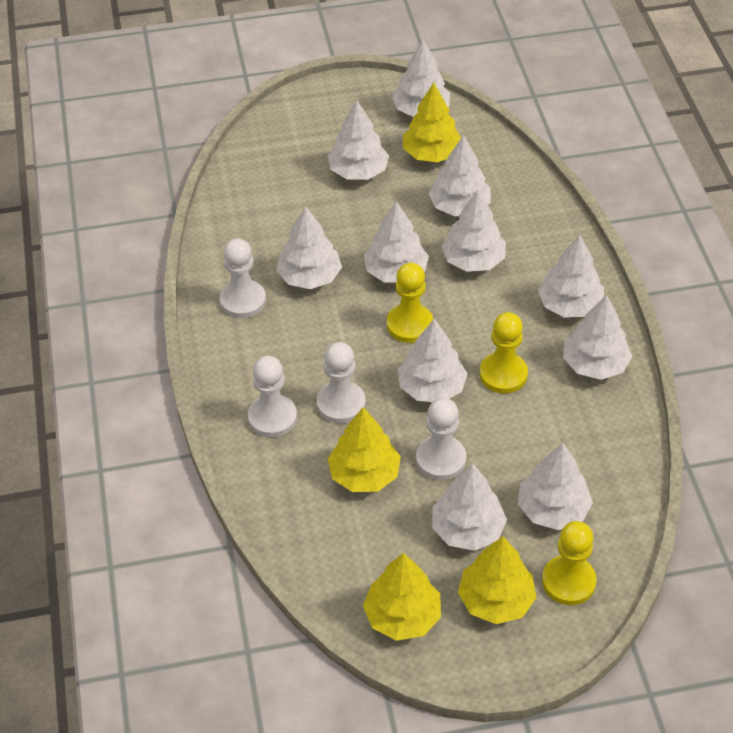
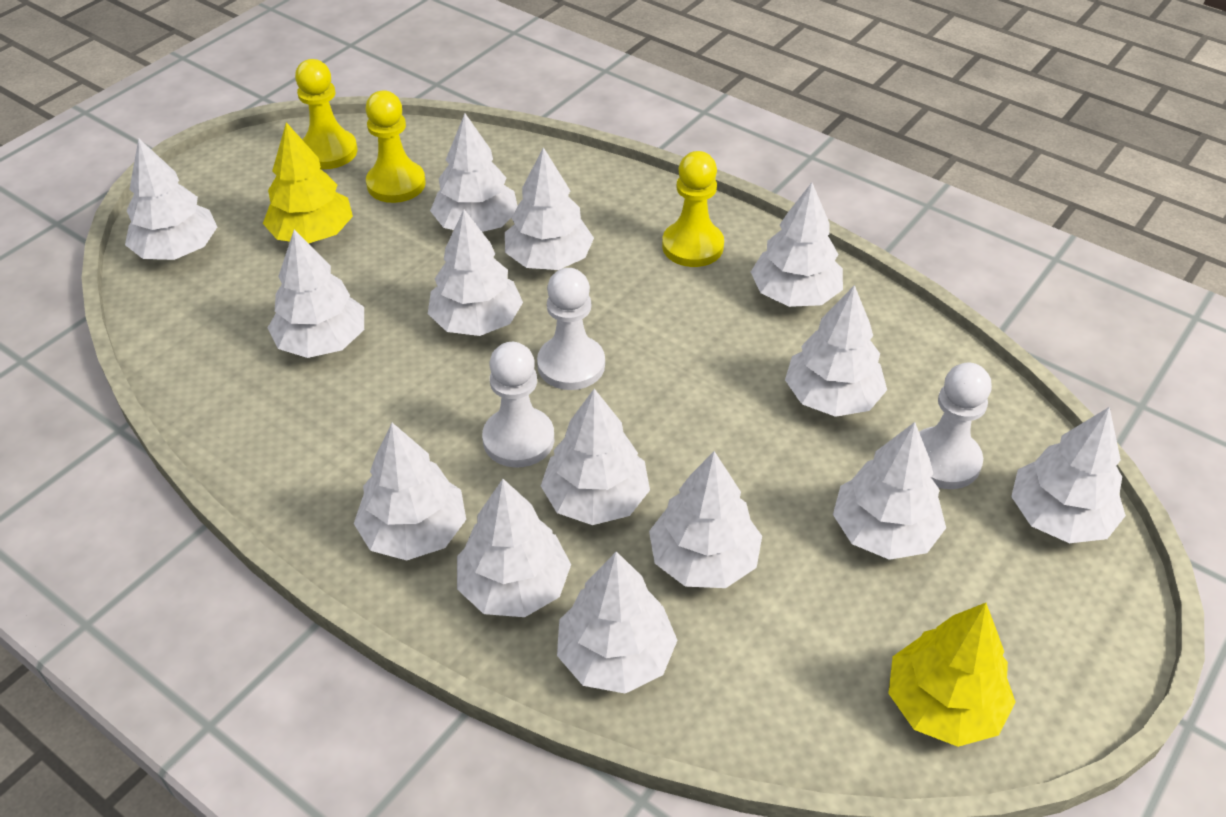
white pawn: 4 -> 3
white tree: 11 -> 14
yellow tree: 4 -> 2

